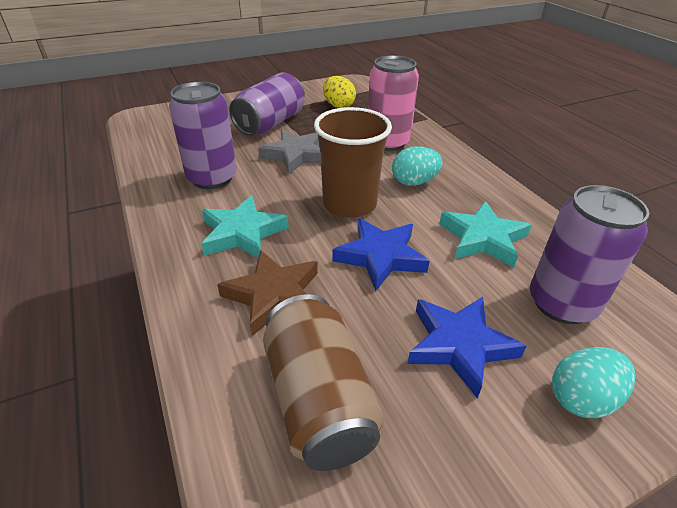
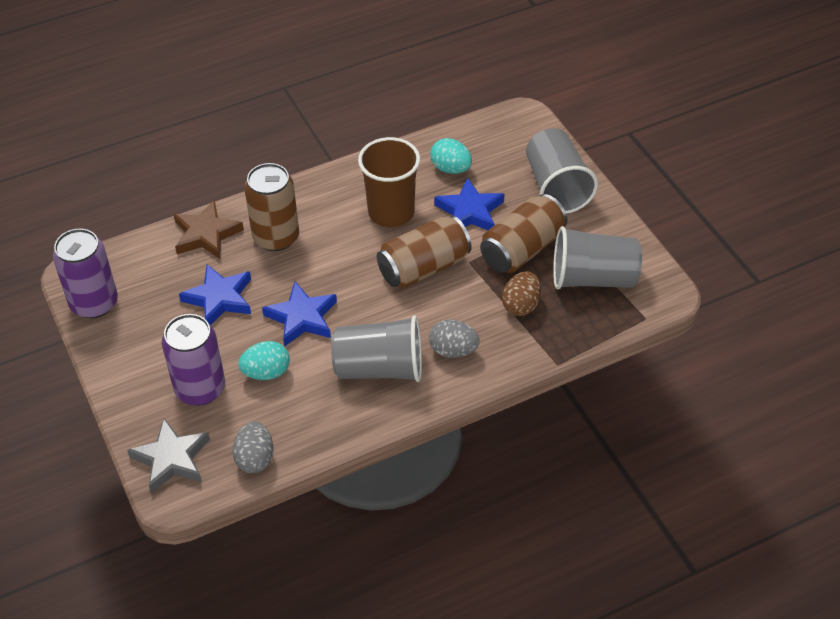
blue star: 2 -> 3
brown can: 1 -> 3
brown egg: 0 -> 1
grey cup: 0 -> 3
grey egg: 0 -> 2
pink can: 1 -> 0
purple can: 3 -> 2
turquoise star: 2 -> 0
yellow egg: 1 -> 0

